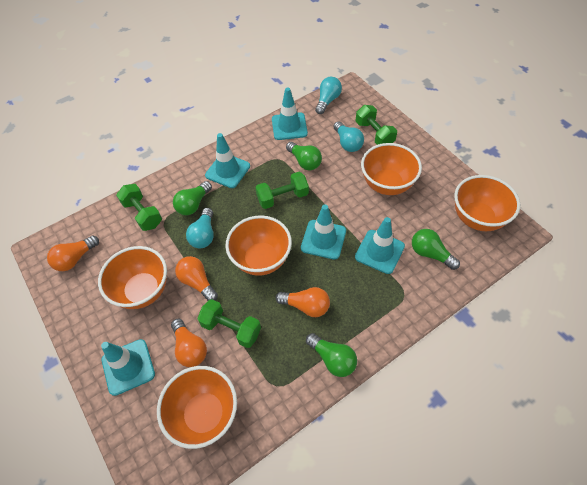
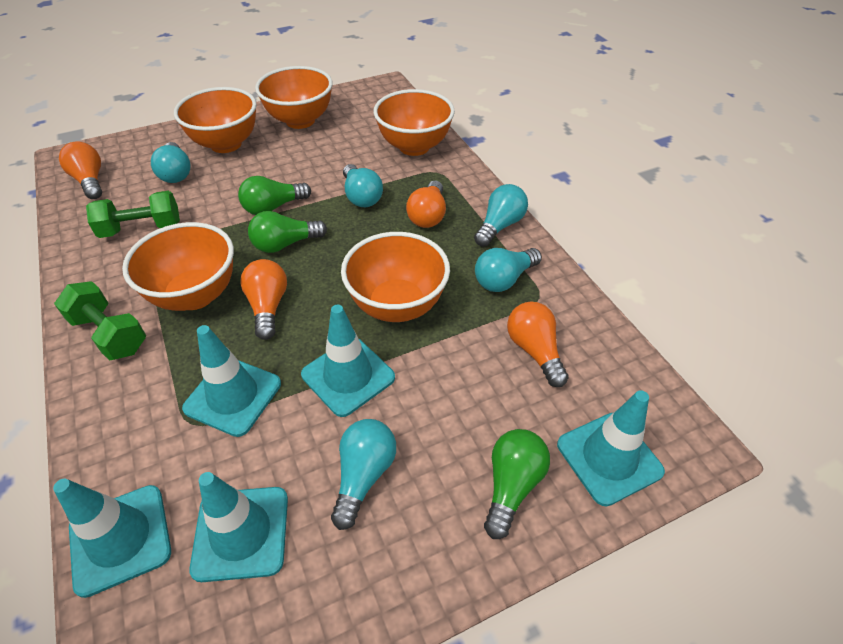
green dumbbell: 4 -> 2
green light bulb: 4 -> 3
turquoise light bulb: 3 -> 5

